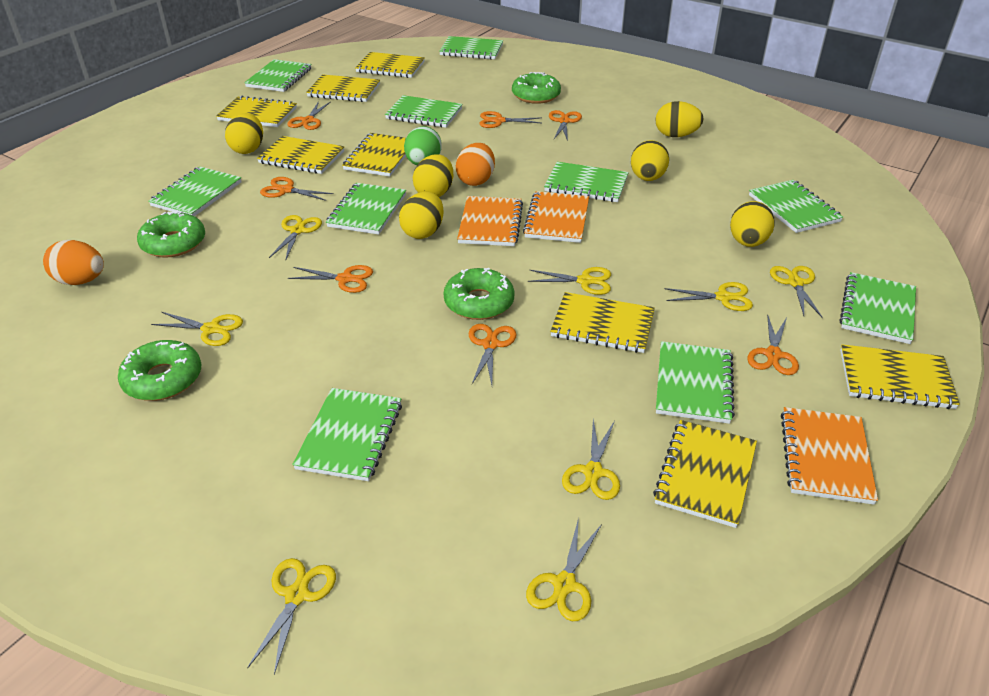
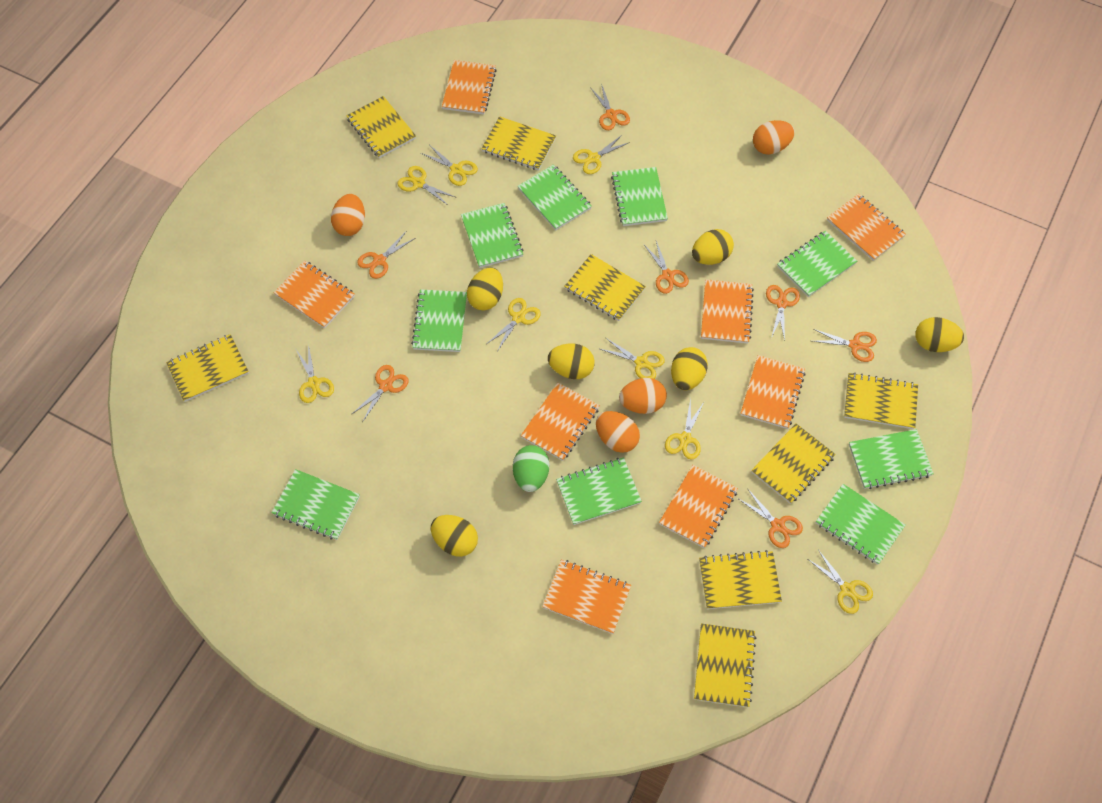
green donut: 4 -> 0
green notebook: 10 -> 9
orange egg: 2 -> 4
orange notebook: 3 -> 8

